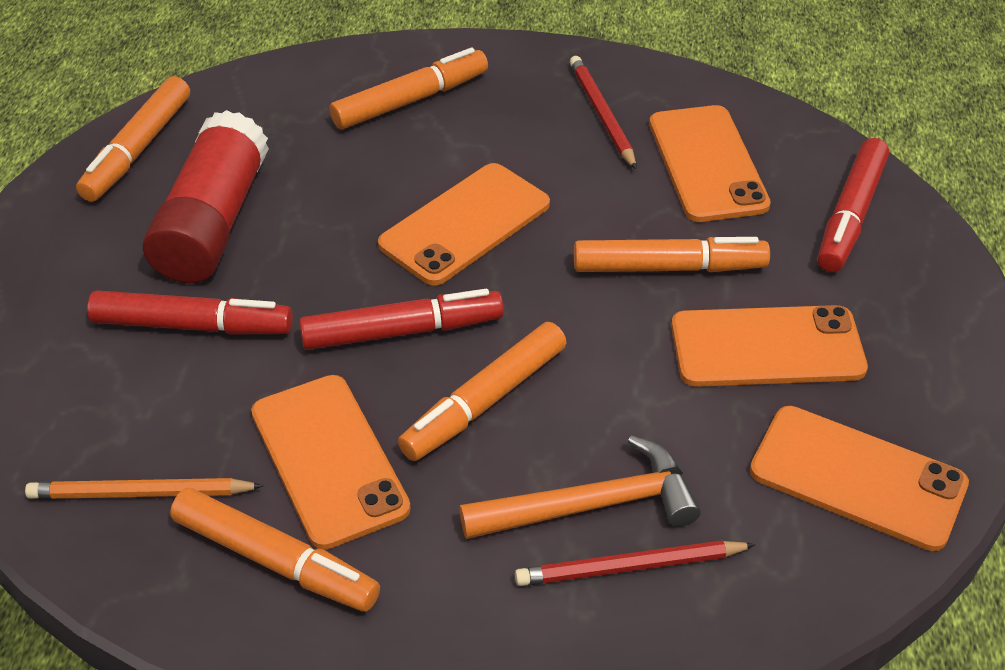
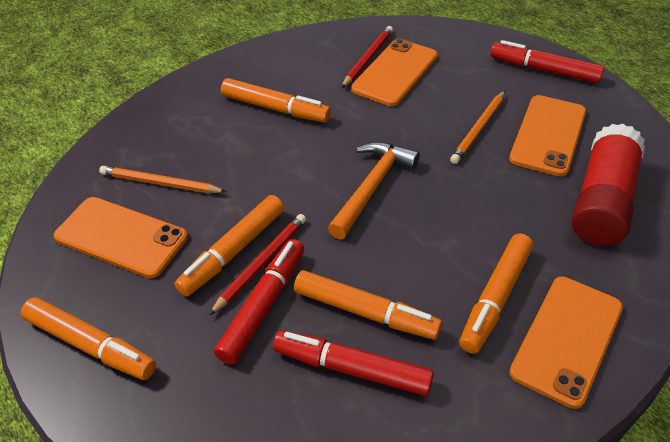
orange pencil: 1 -> 2
orange phone: 5 -> 4

